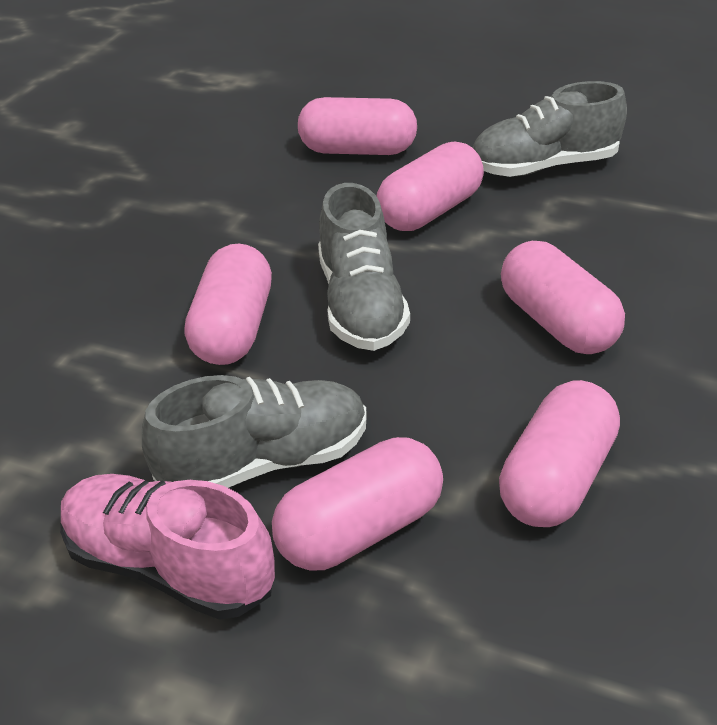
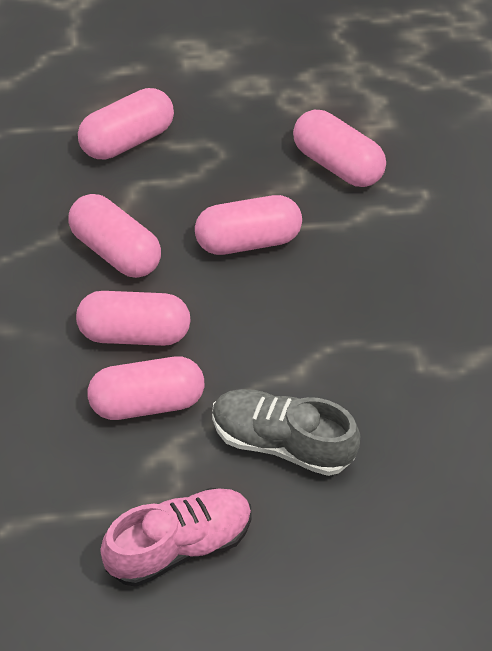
grey shoe: 3 -> 1

